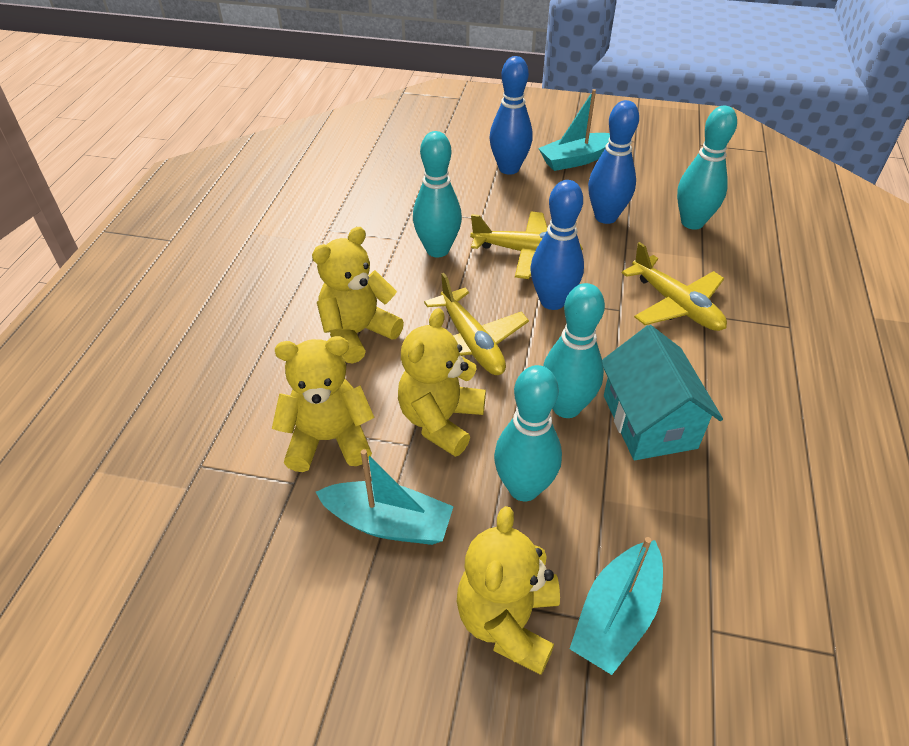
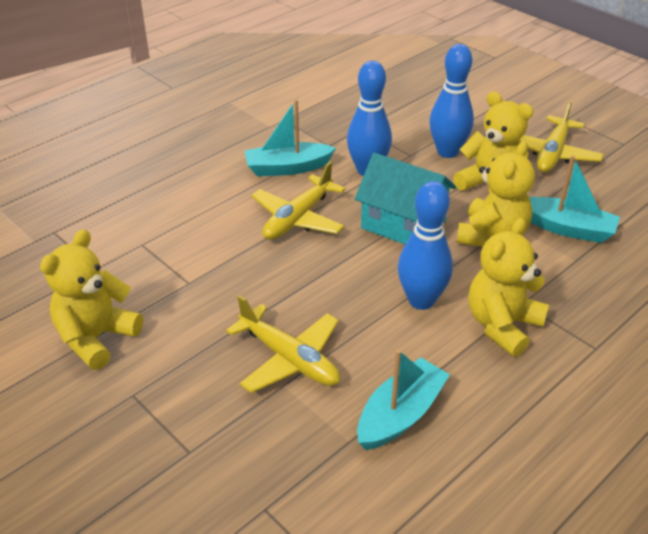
turquoise bowling pin: 4 -> 0

